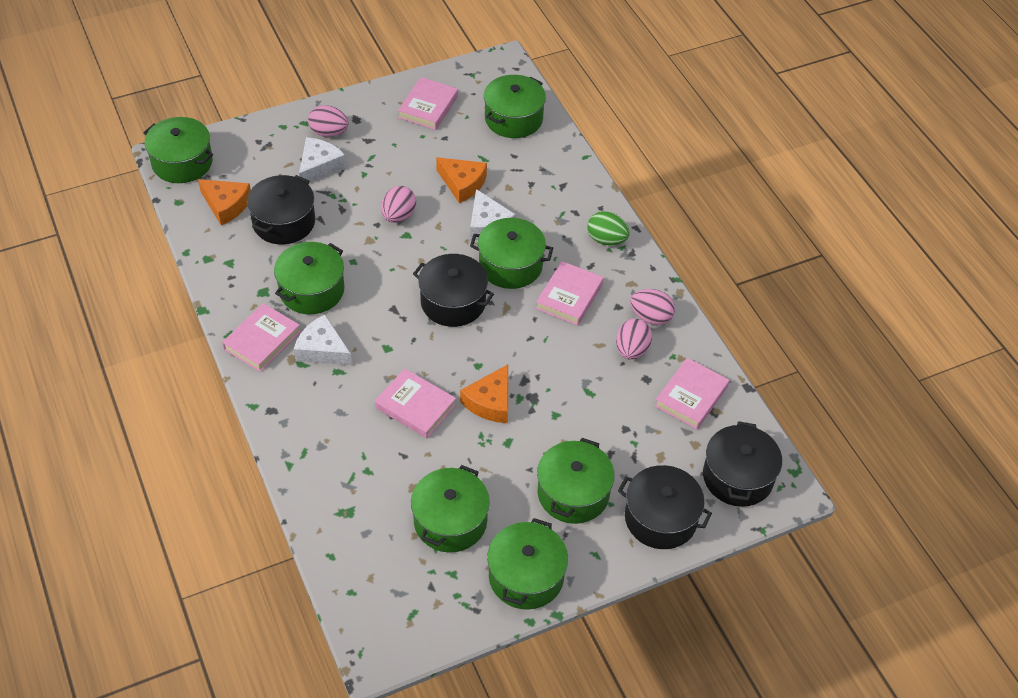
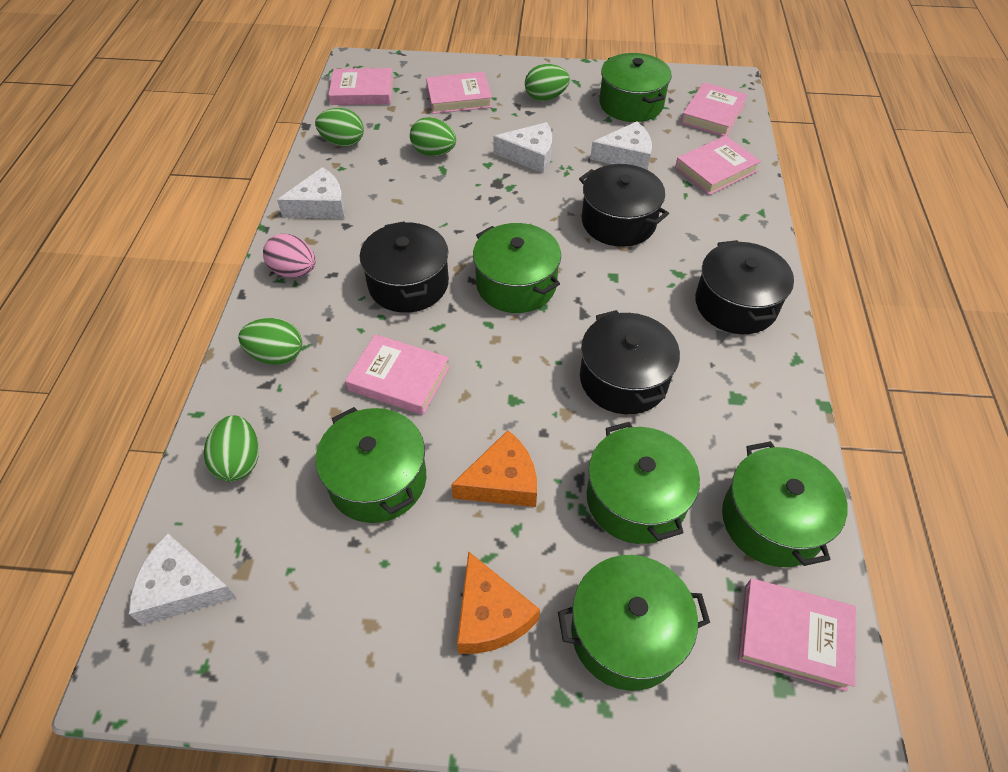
green egg: 1 -> 5
green pot: 7 -> 6
orange cheese: 3 -> 2
pink book: 5 -> 6
pink egg: 4 -> 1
white cheese: 3 -> 4

